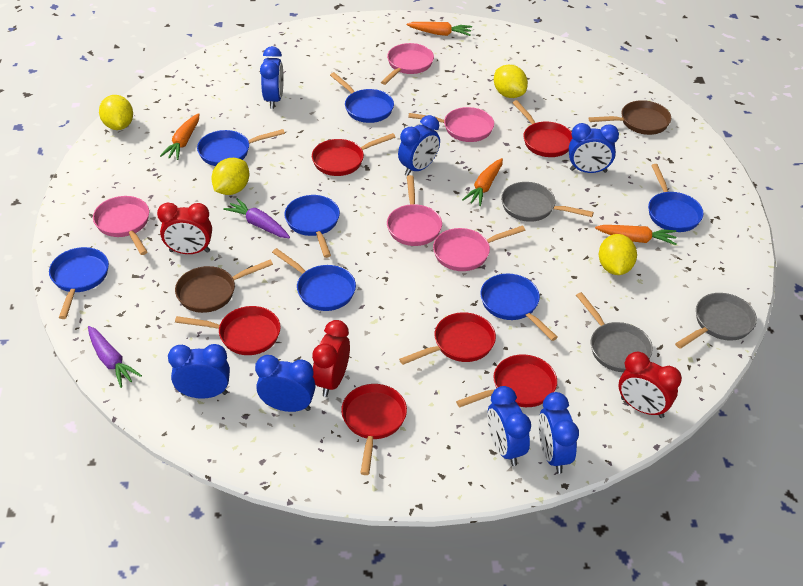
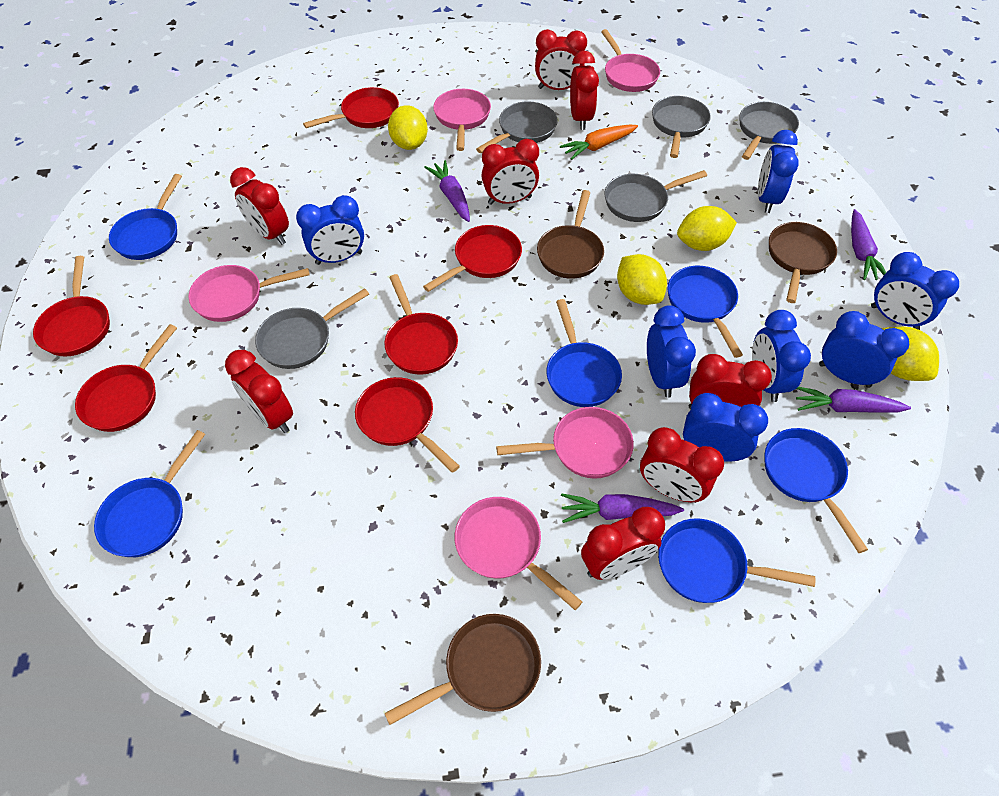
blue pan: 7 -> 6
brown pan: 2 -> 3
grey pan: 3 -> 5
orange carrot: 4 -> 1
purple carrot: 2 -> 4
red clock: 3 -> 8

